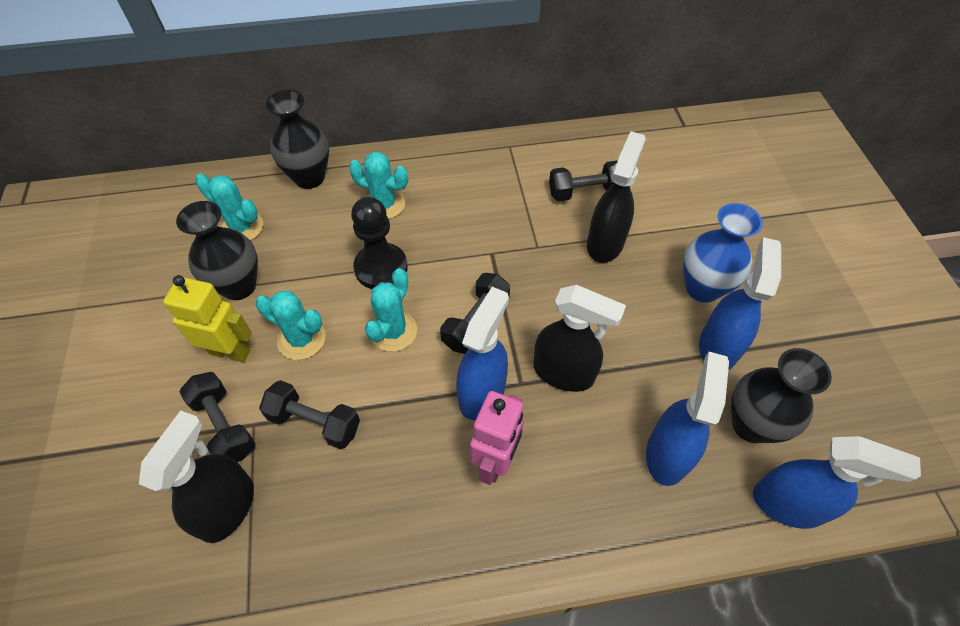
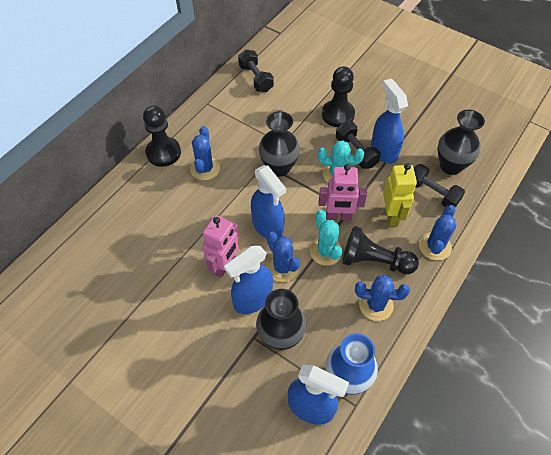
black dumbbell: 4 -> 3
black pawn: 1 -> 3
black spray bottle: 3 -> 0
blue cactus: 0 -> 4
pink robot: 1 -> 2
turquoise cactus: 4 -> 2

